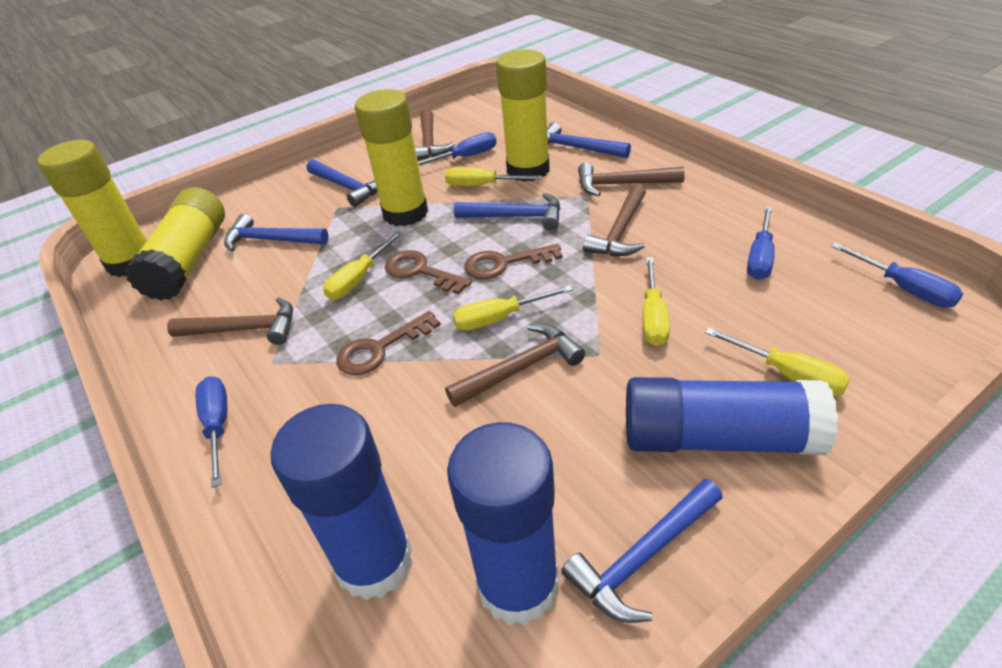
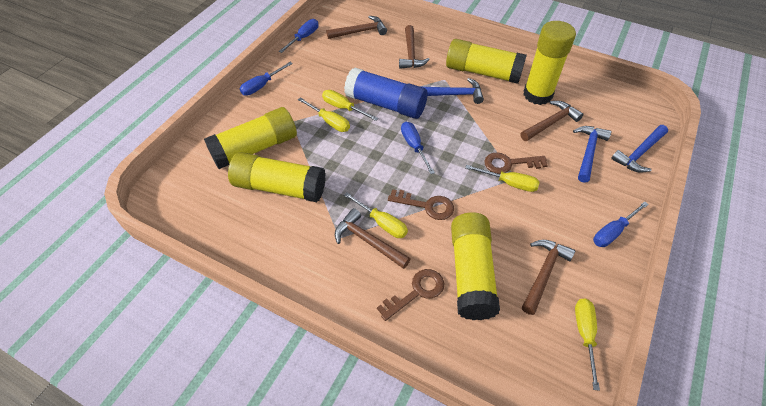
blue glue stick: 3 -> 1
blue hammer: 5 -> 3
yellow glue stick: 4 -> 5

